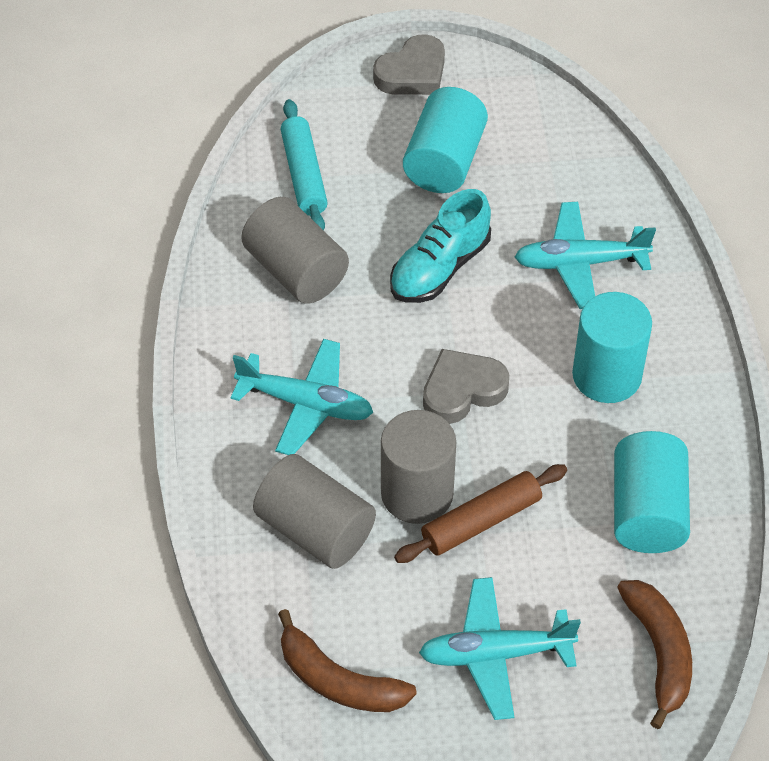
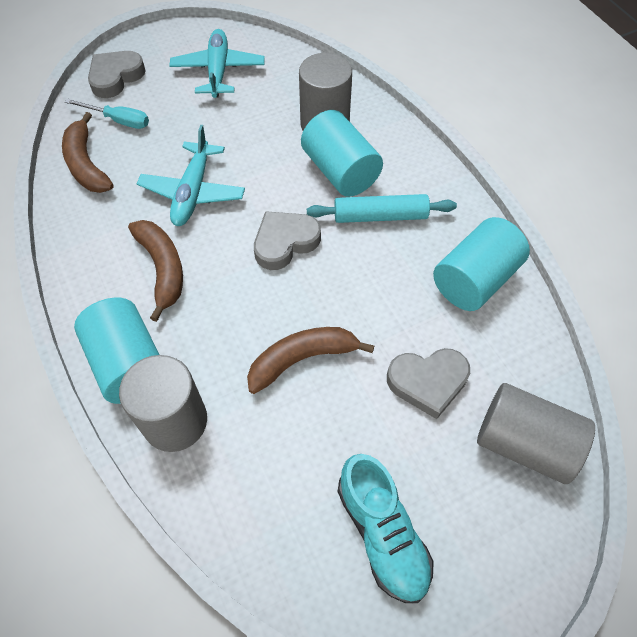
brown banana: 2 -> 3
brown rolling pin: 1 -> 0
grey heart: 2 -> 3
turquoise plane: 3 -> 2
turquoise screwdriver: 0 -> 1

